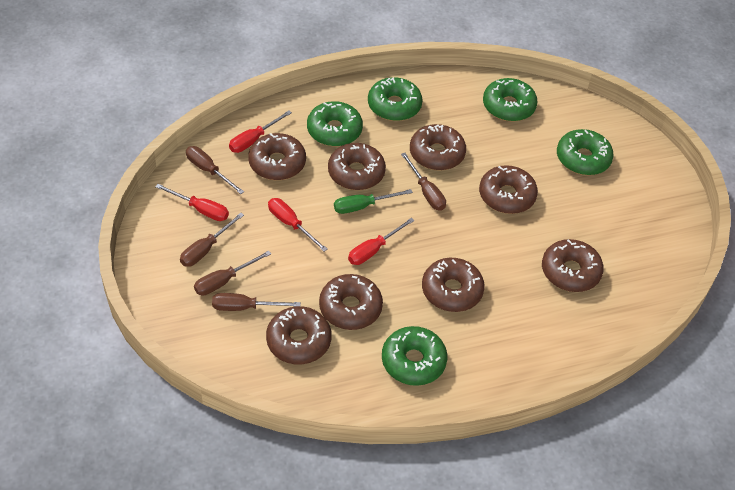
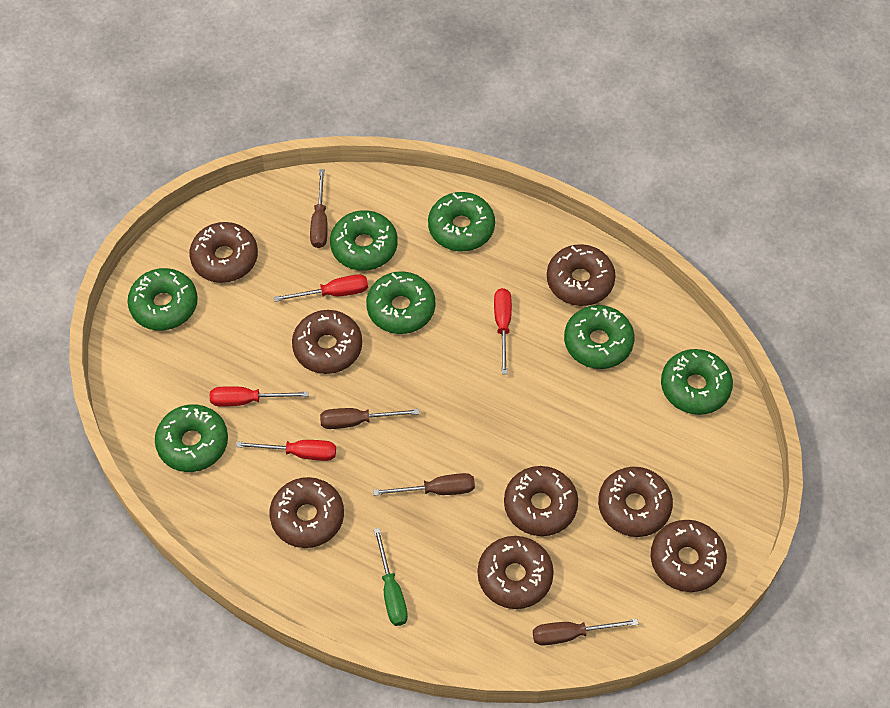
brown screwdriver: 5 -> 4
green donut: 5 -> 7

